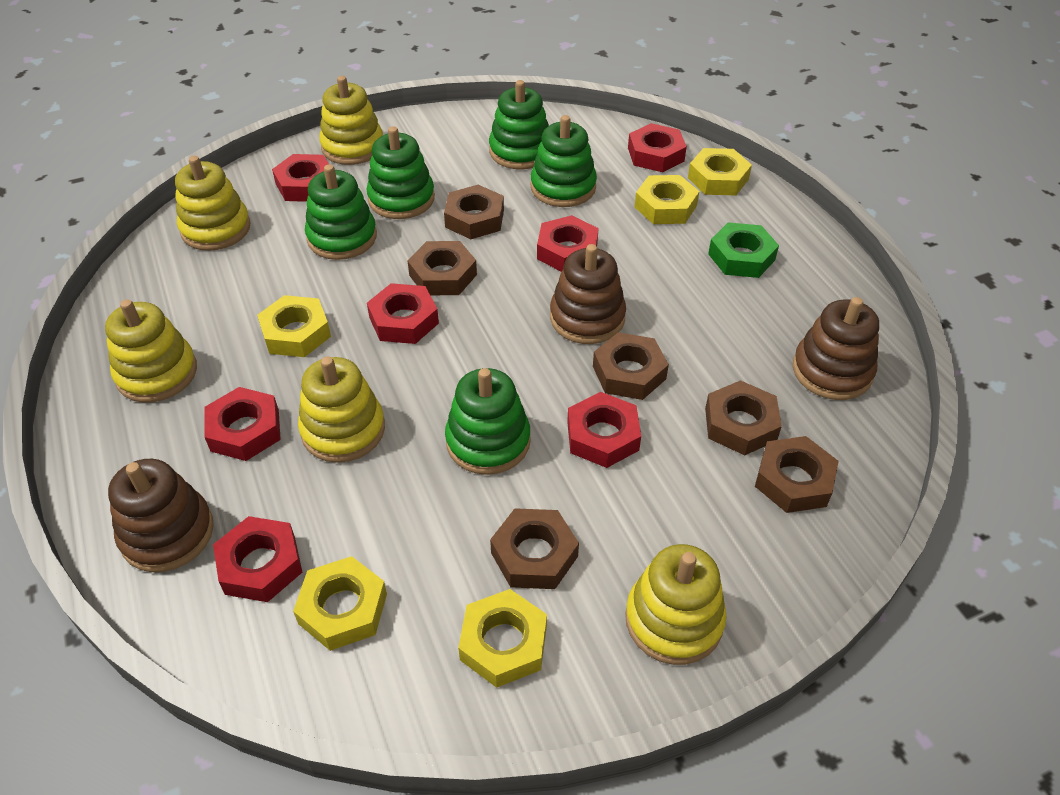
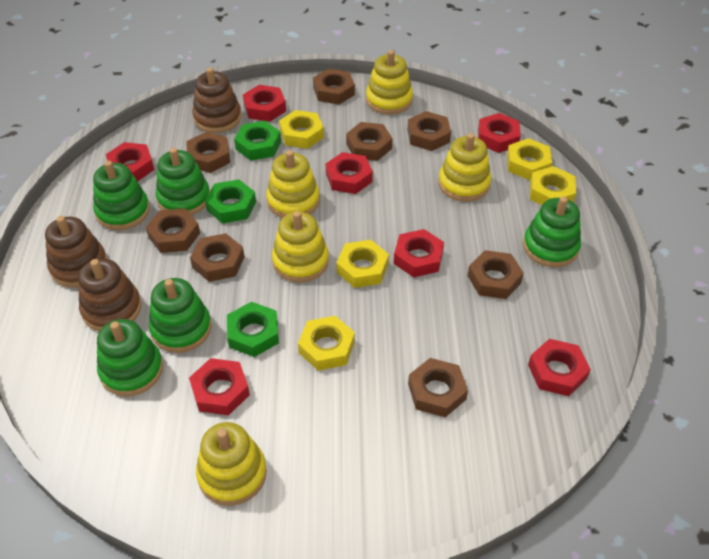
brown nut: 6 -> 8
green nut: 1 -> 3

